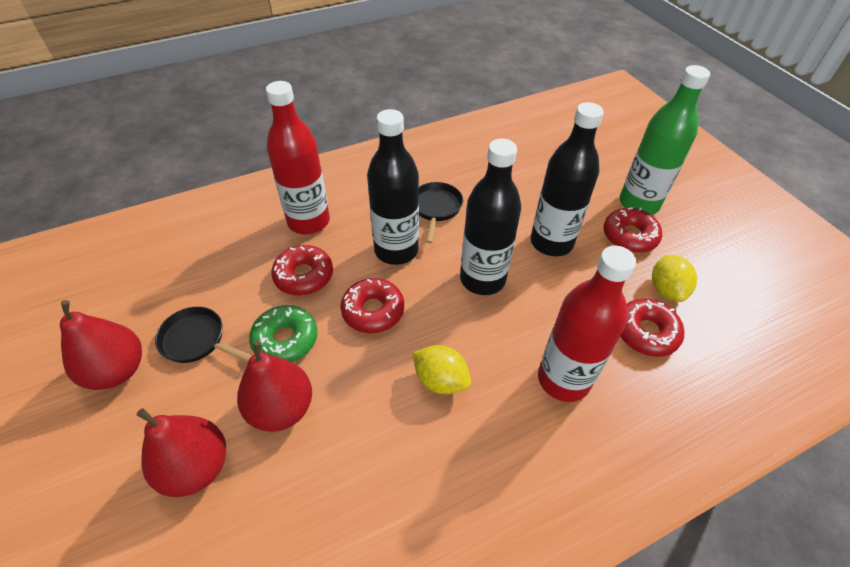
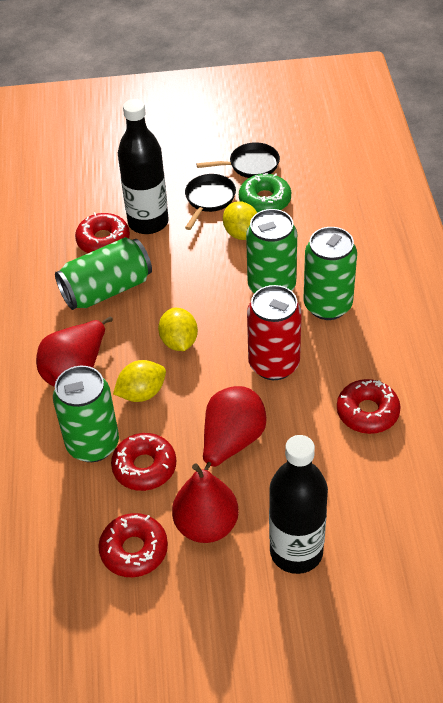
black bottle: 3 -> 2
green bottle: 1 -> 0
green can: 0 -> 4
red bottle: 2 -> 0
red can: 0 -> 1
yellow lemon: 2 -> 3

